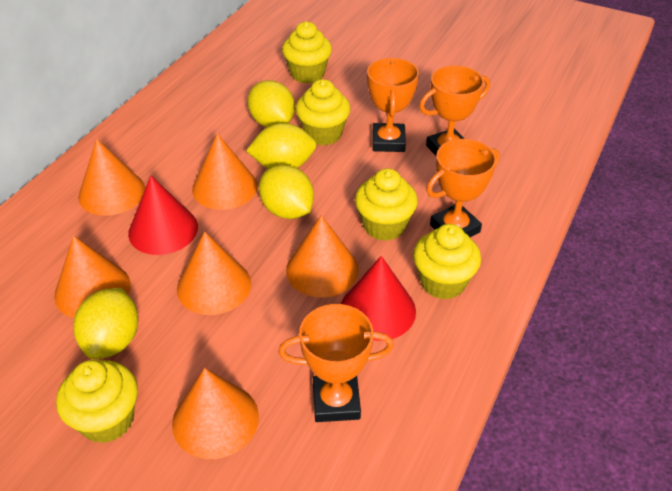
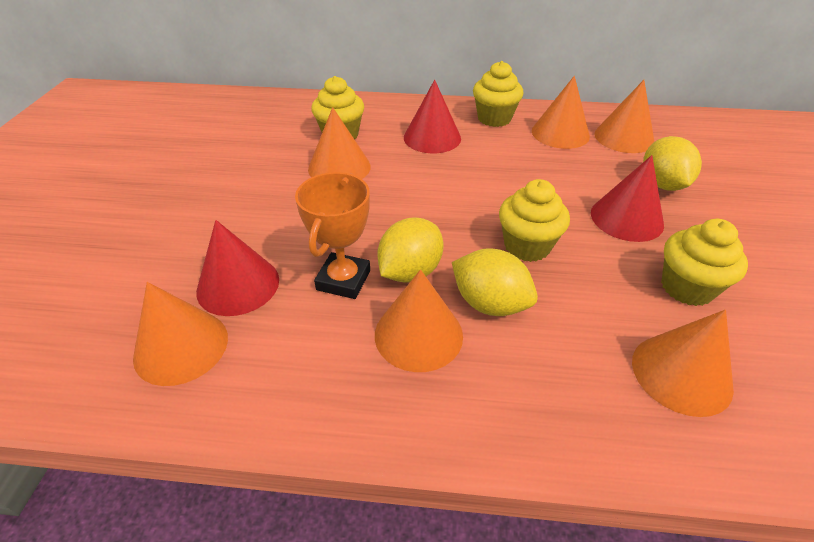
orange trophy: 4 -> 1
red cone: 2 -> 3
yellow cupcake: 5 -> 4
yellow lemon: 4 -> 3

